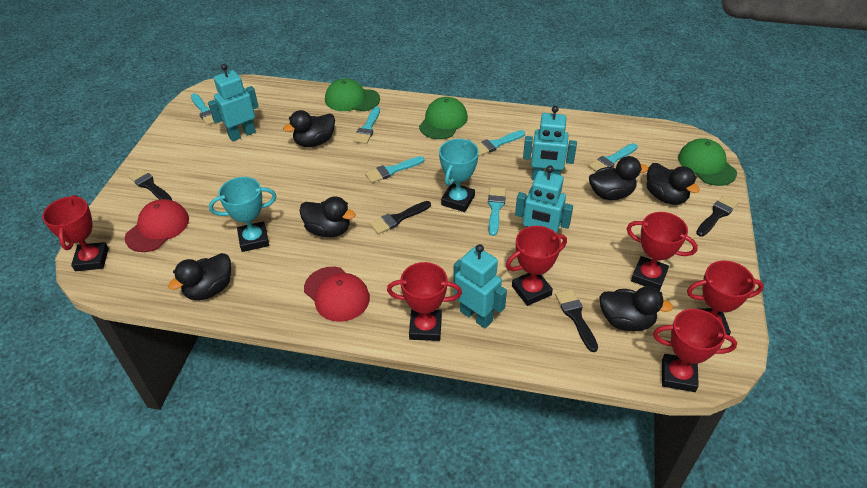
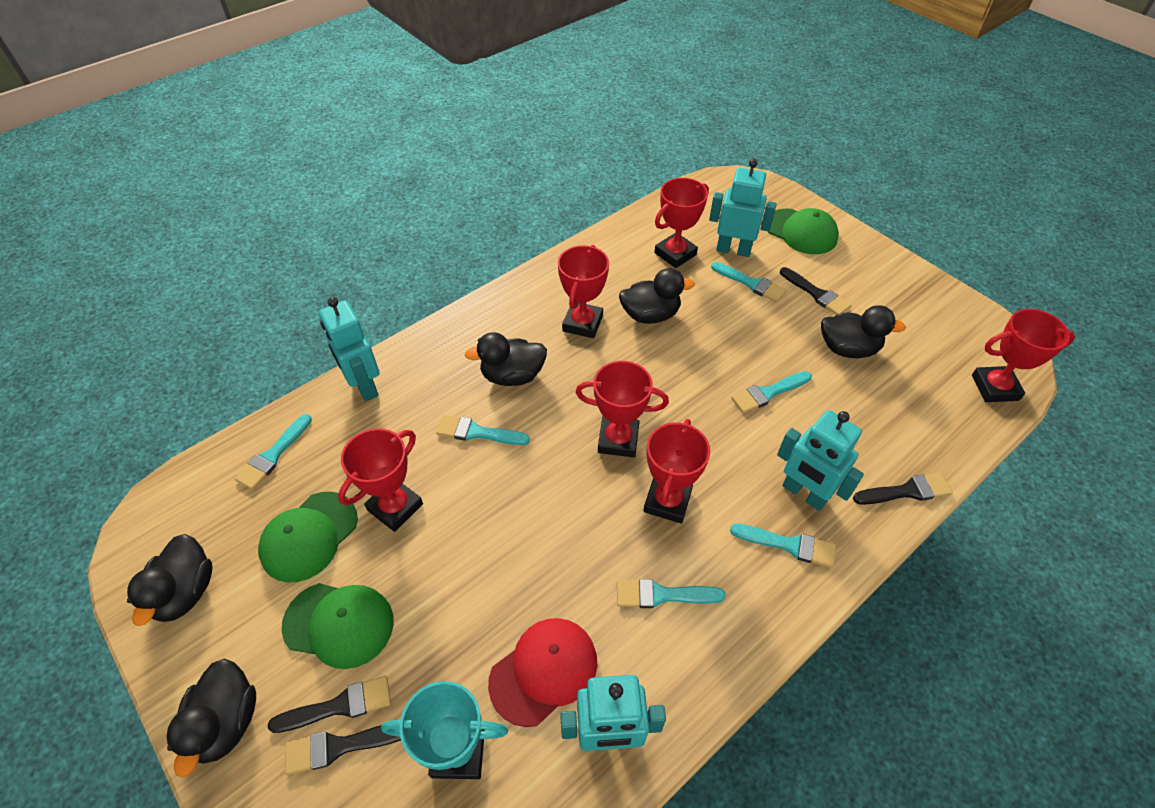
black duck: 6 -> 5
red cap: 2 -> 1
turquoise trophy: 2 -> 1

